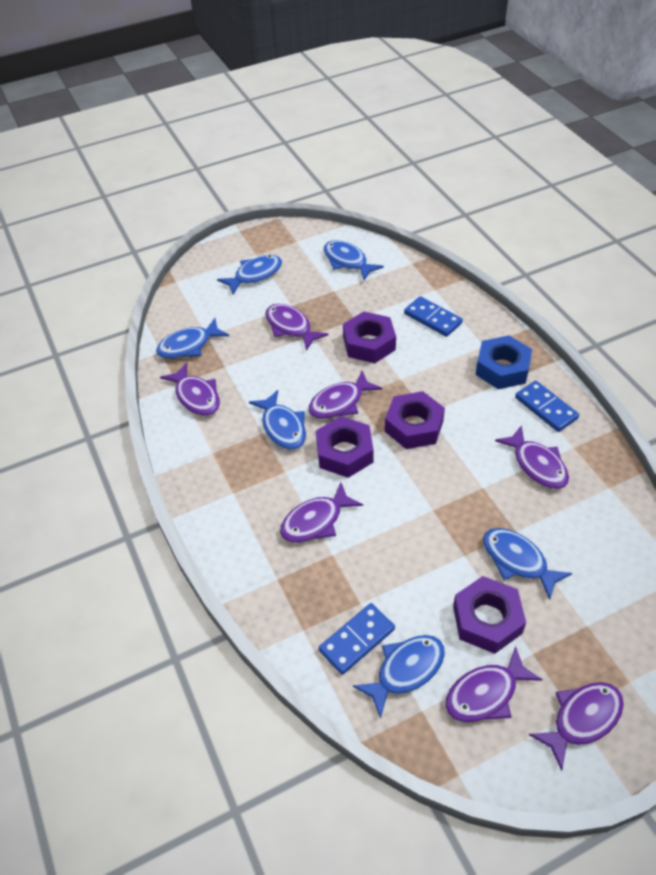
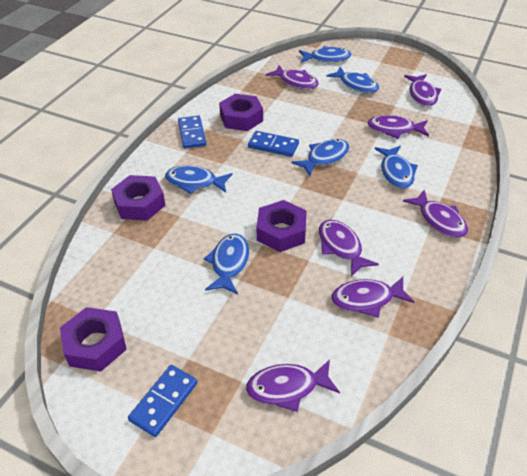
blue nut: 1 -> 0

